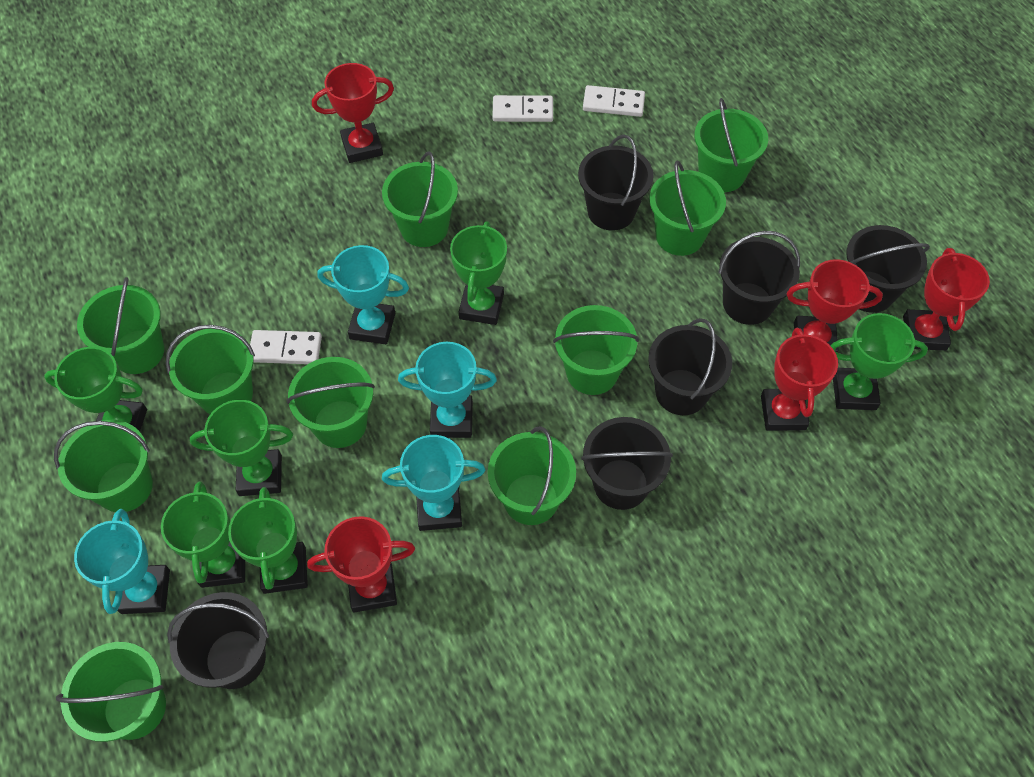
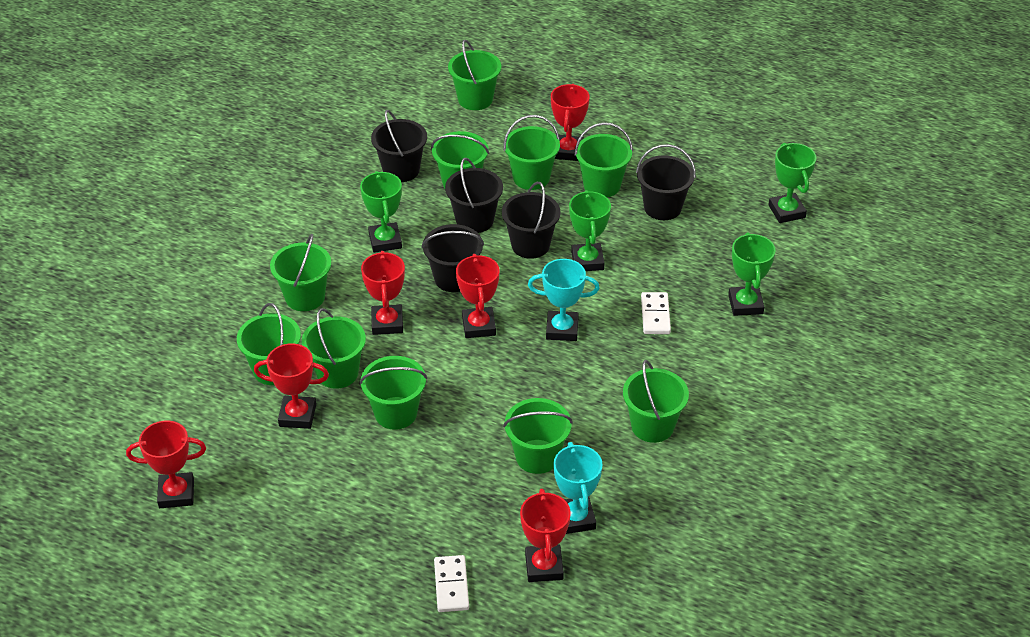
black bucket: 6 -> 5
green trophy: 6 -> 4
red trophy: 5 -> 6
turquoise trophy: 4 -> 2
white domino: 3 -> 2

